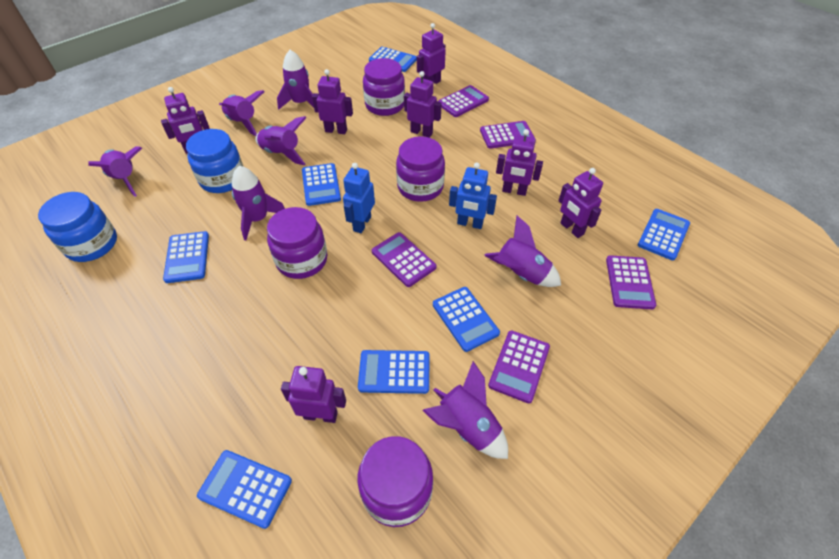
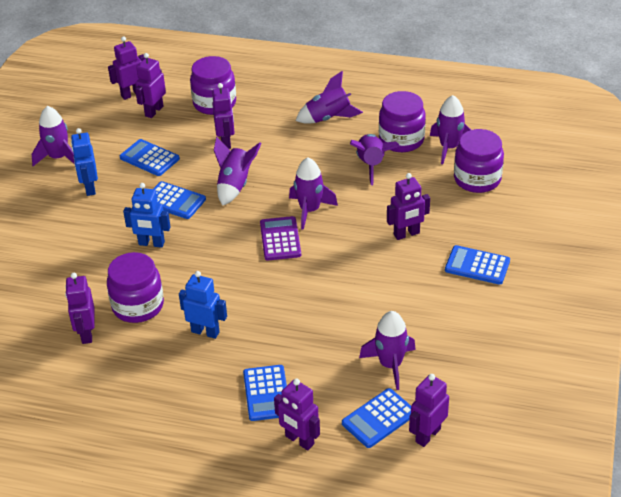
blue calculator: 7 -> 5
blue jar: 2 -> 0
blue robot: 2 -> 3
purple calculator: 5 -> 1

